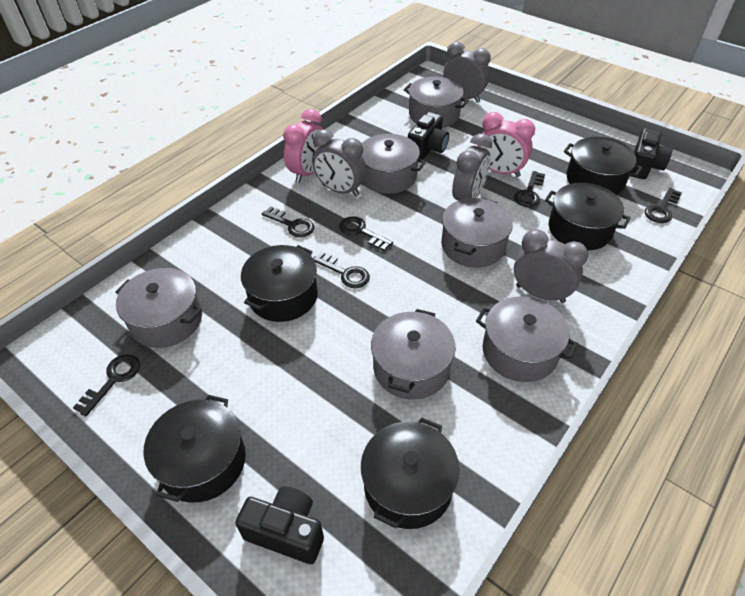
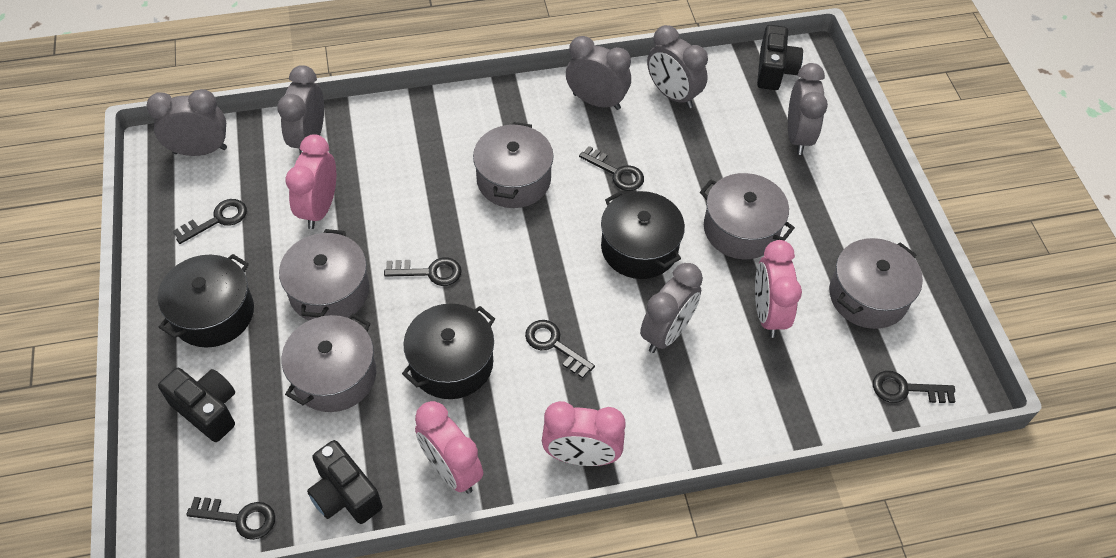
black pot: 5 -> 3
grey clock: 4 -> 6
grey pot: 6 -> 5
pink clock: 2 -> 4

